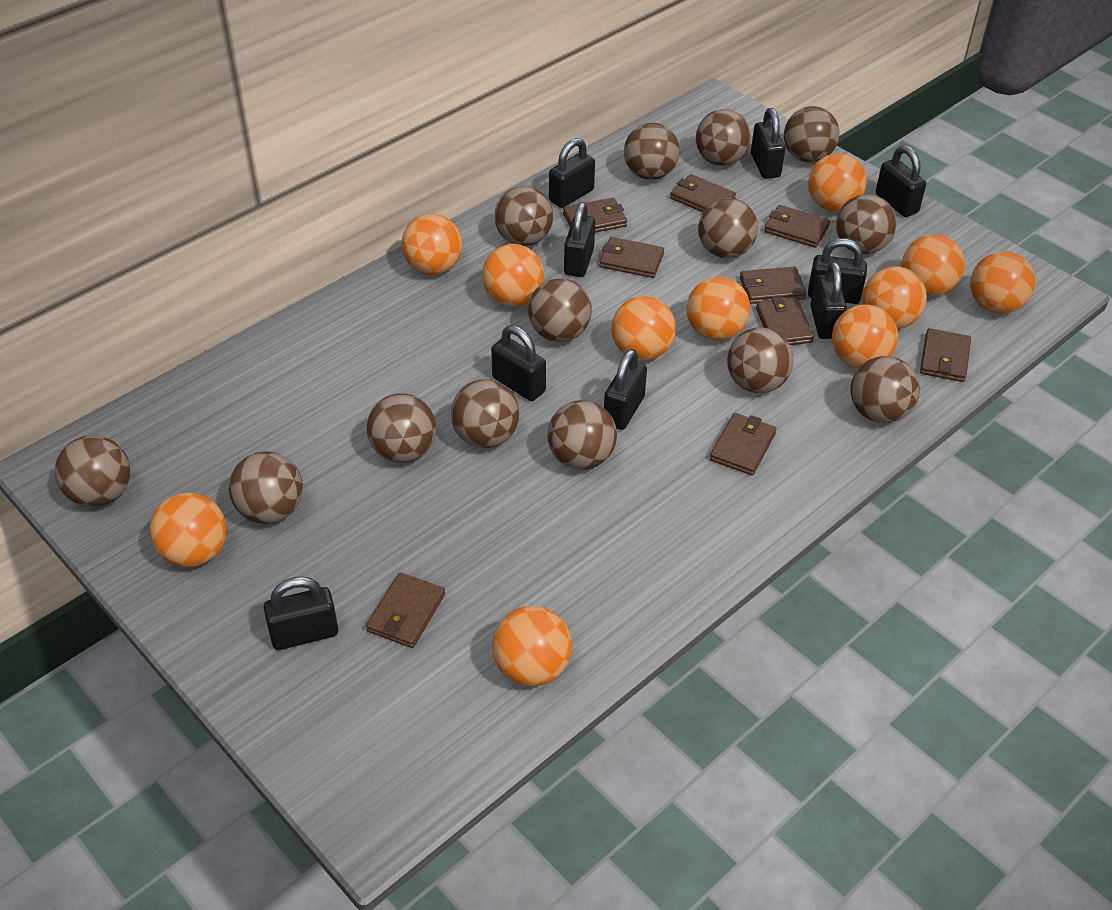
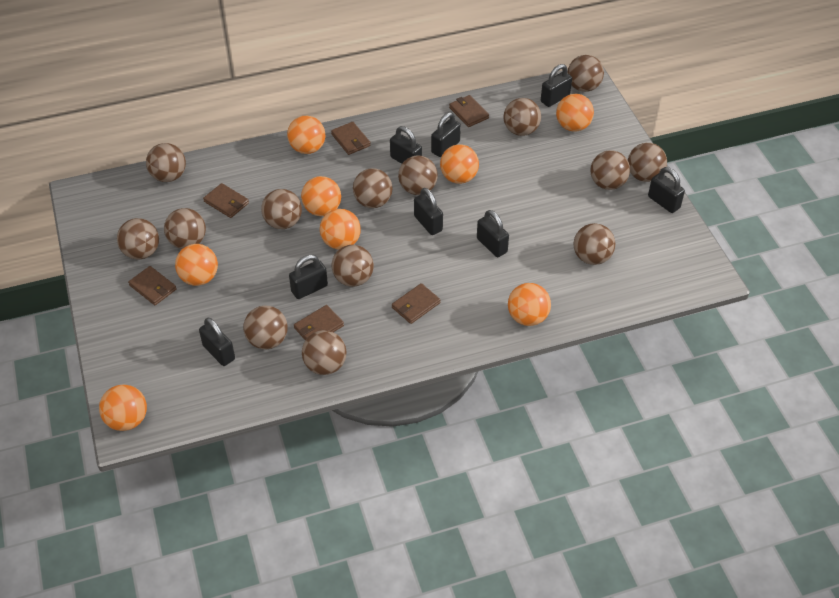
black padlock: 9 -> 8
brown wallet: 9 -> 6
orange ball: 11 -> 8

